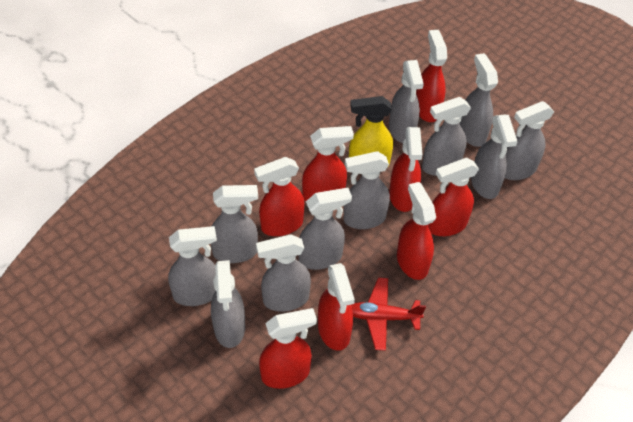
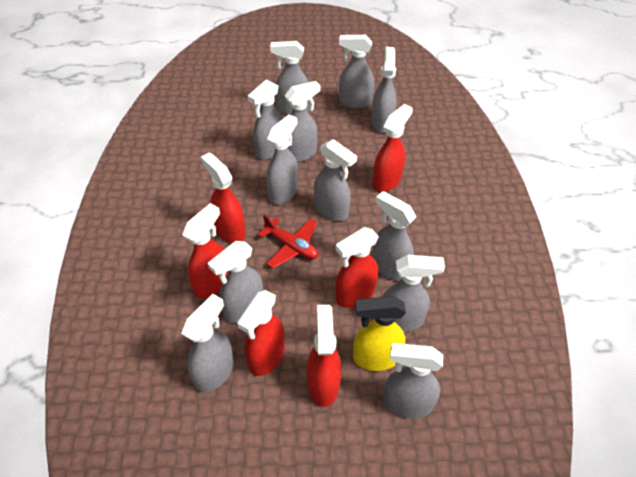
grey spray bottle: 11 -> 12
red spray bottle: 8 -> 6

